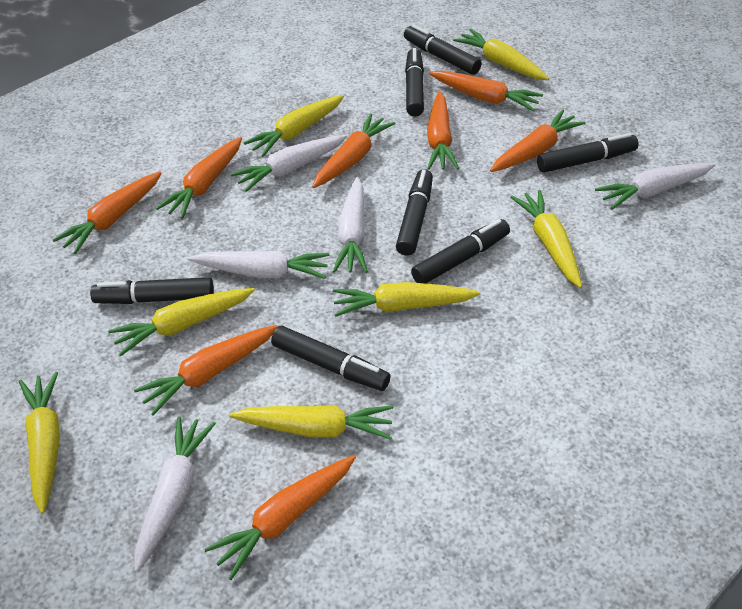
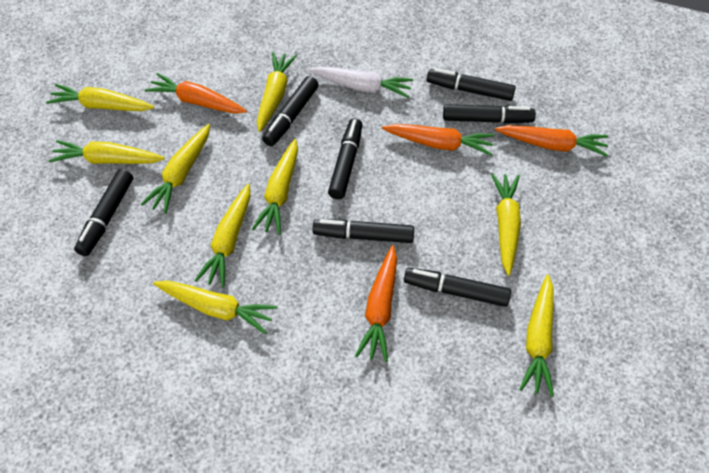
orange carrot: 8 -> 4
white carrot: 5 -> 1
yellow carrot: 7 -> 9

